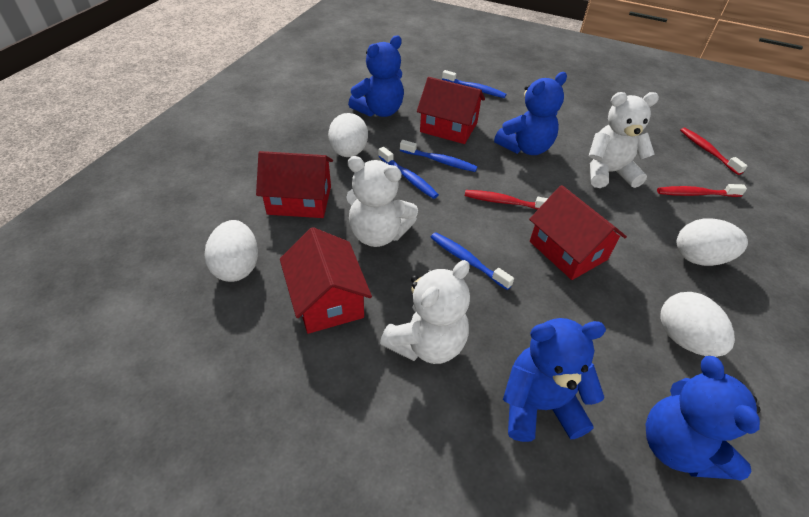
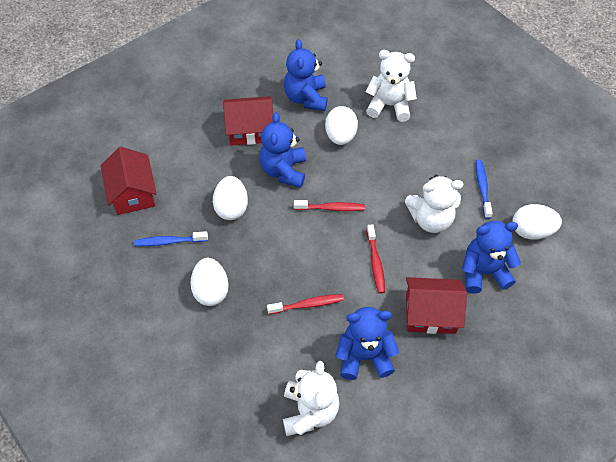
blue toothbrush: 4 -> 2
red house: 4 -> 3

